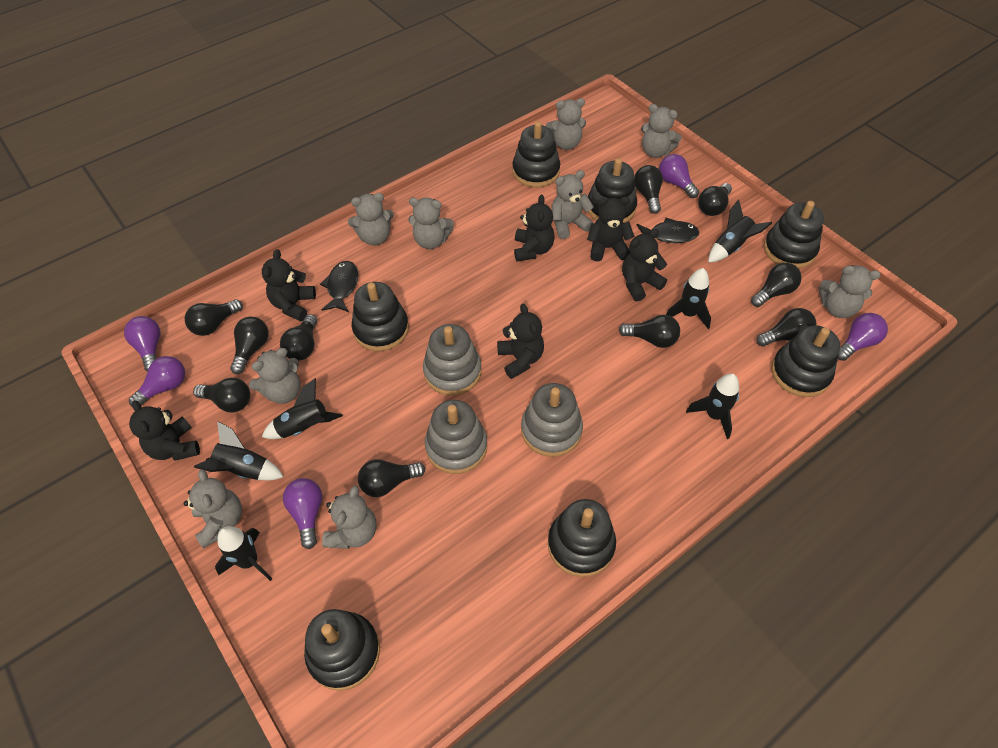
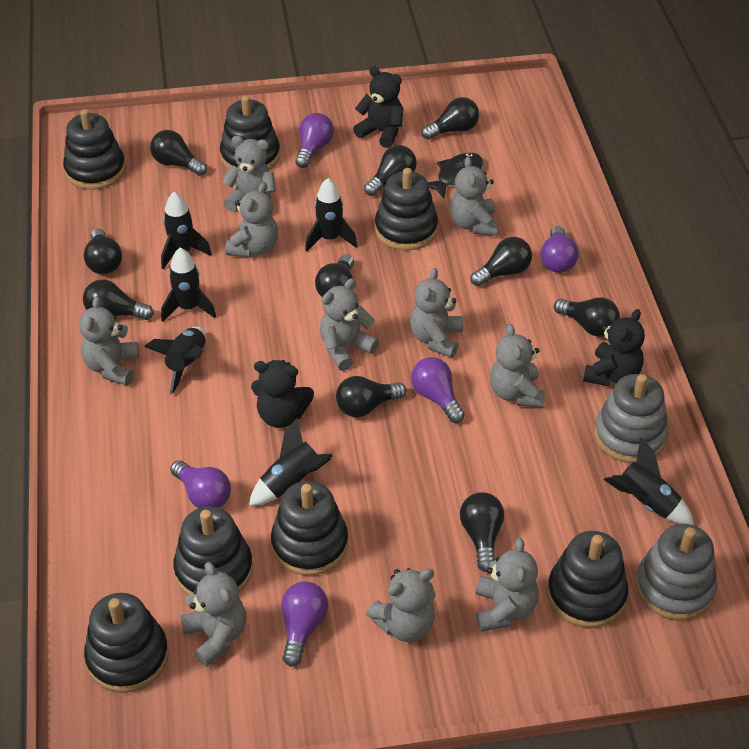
black fish: 2 -> 1
black teddy bear: 6 -> 3
grey stacking toy: 3 -> 2
grey teddy bear: 9 -> 10

